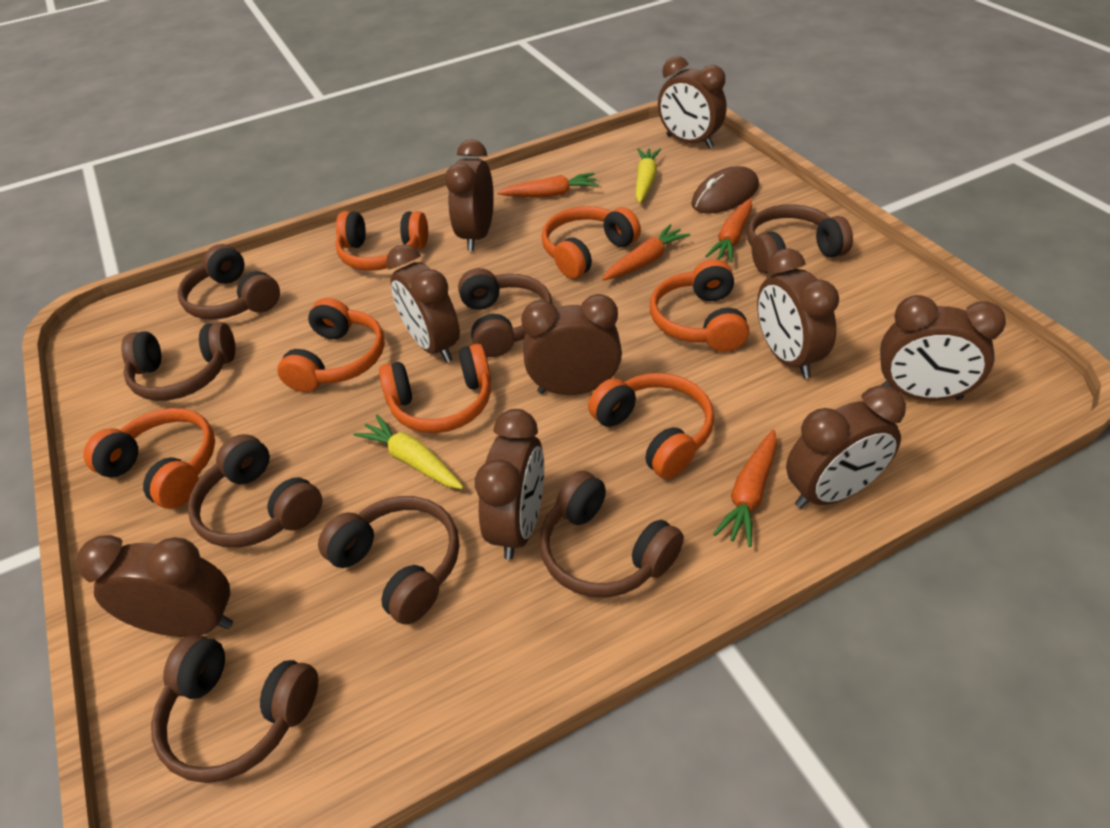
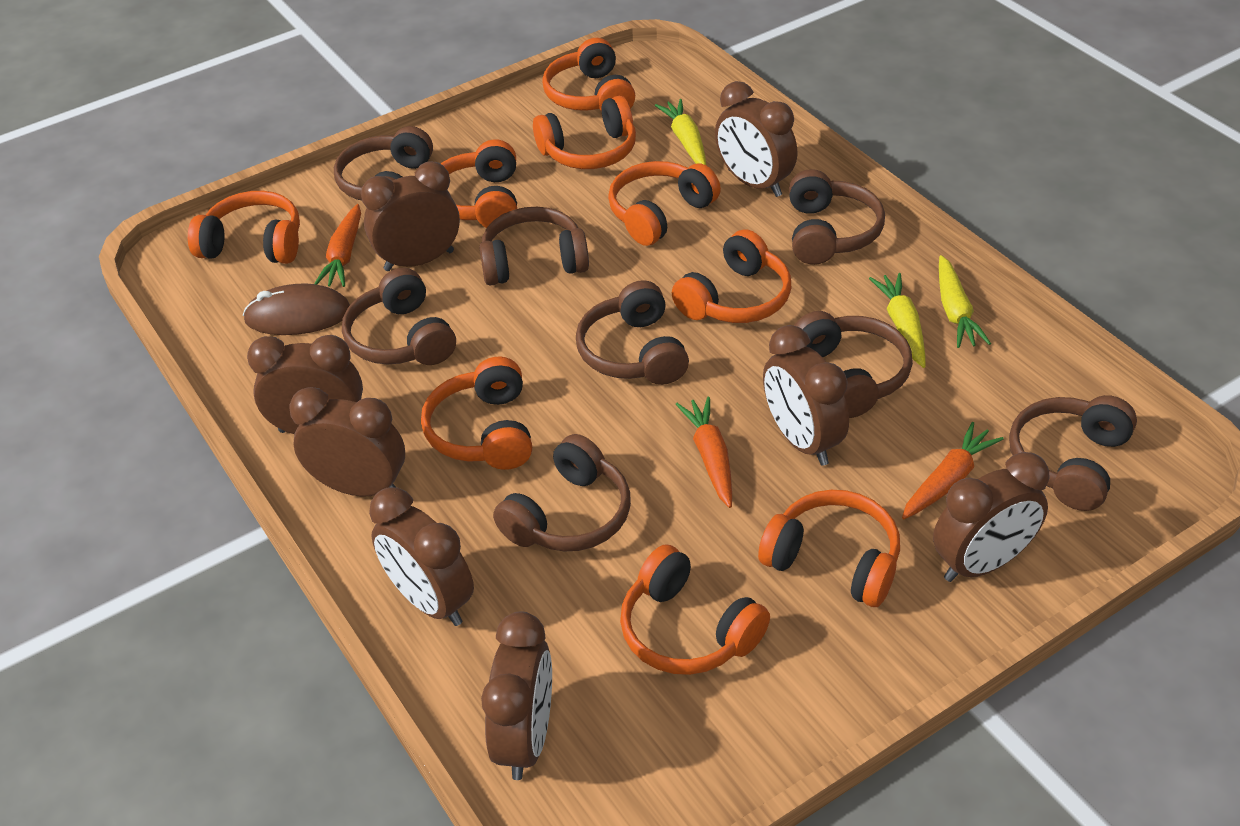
brown clock: 9 -> 8
orange carrot: 4 -> 3
orange headphones: 7 -> 9
yellow carrot: 2 -> 3

